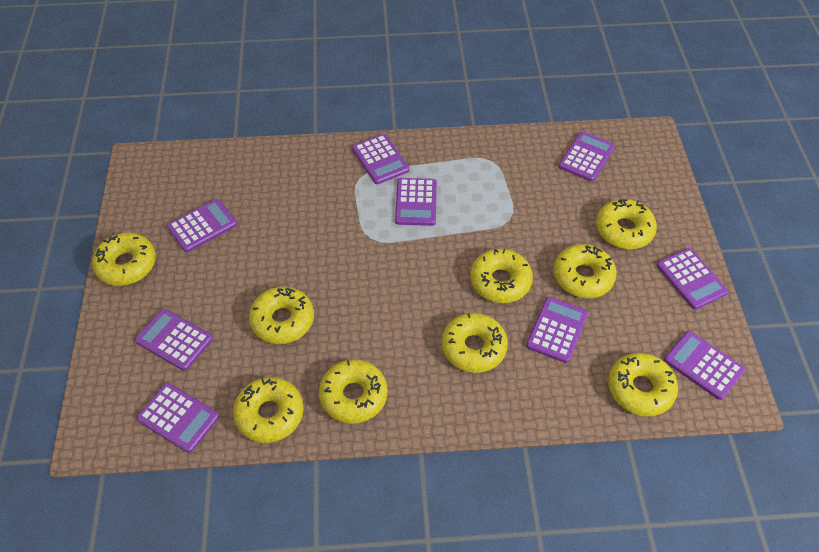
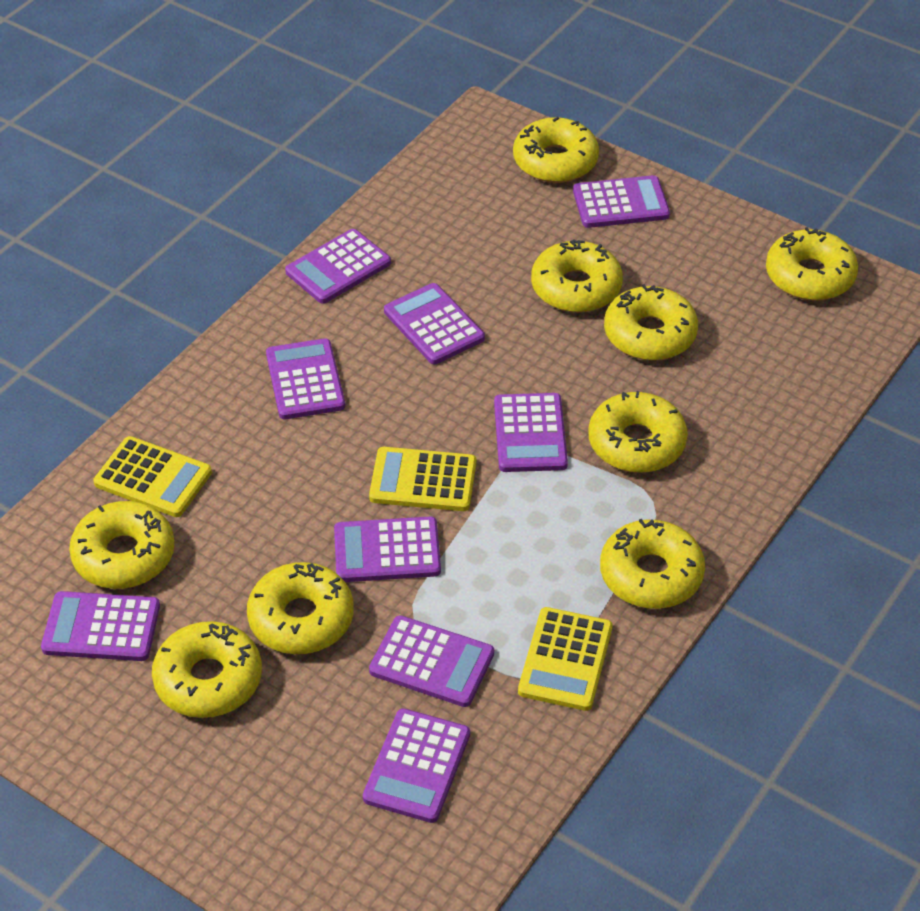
yellow calculator: 0 -> 3

